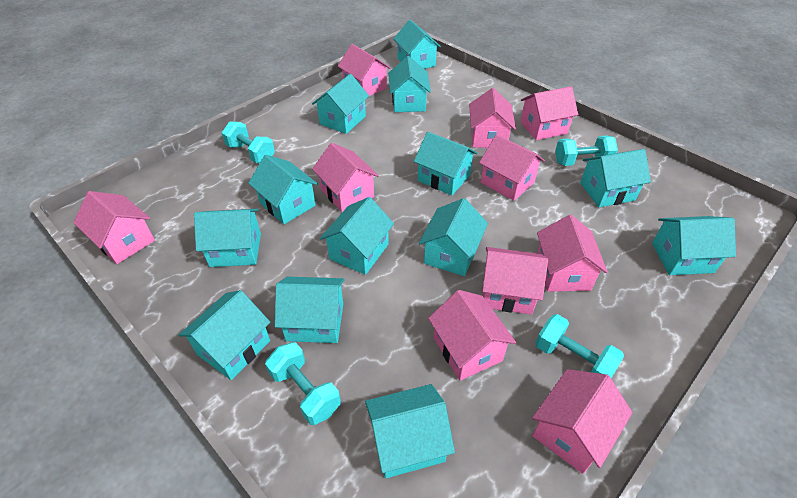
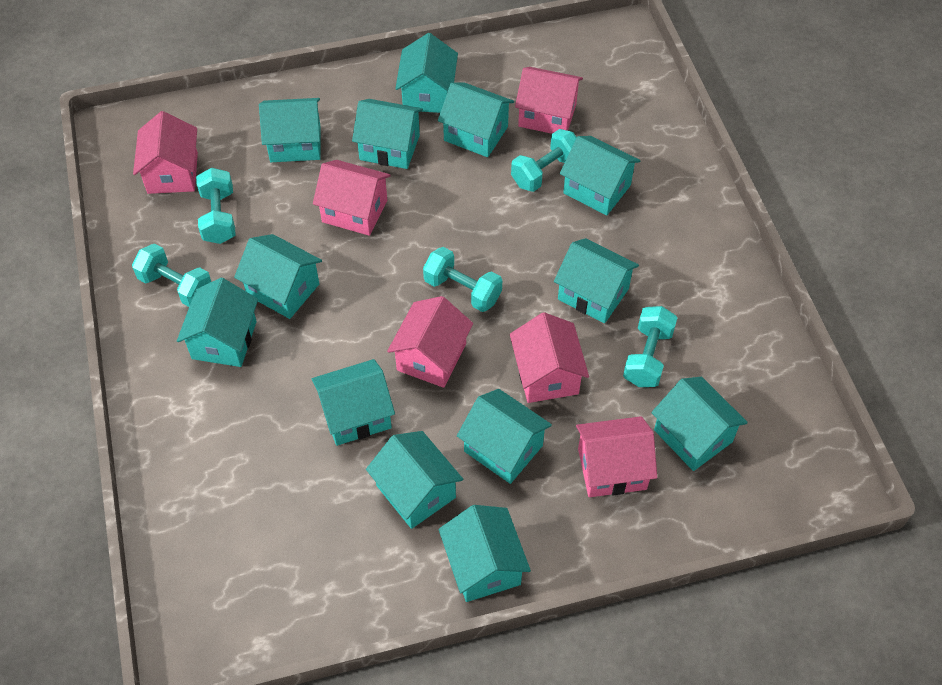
pink house: 10 -> 6
turquoise dumbbell: 4 -> 5

